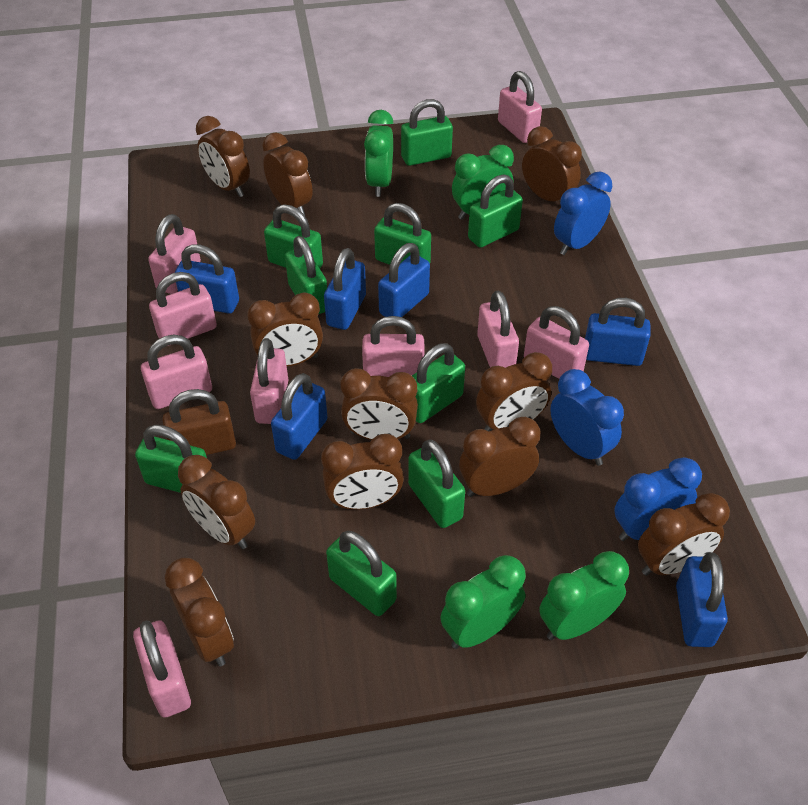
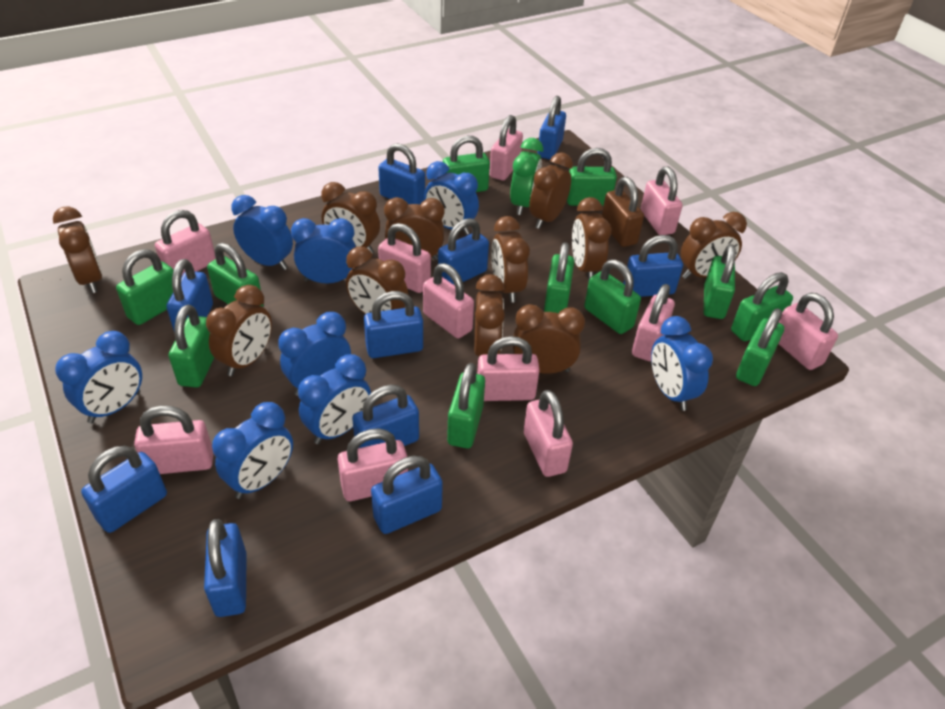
blue clock: 3 -> 8
blue padlock: 6 -> 10
green clock: 4 -> 1
green padlock: 9 -> 11
pink padlock: 9 -> 11

